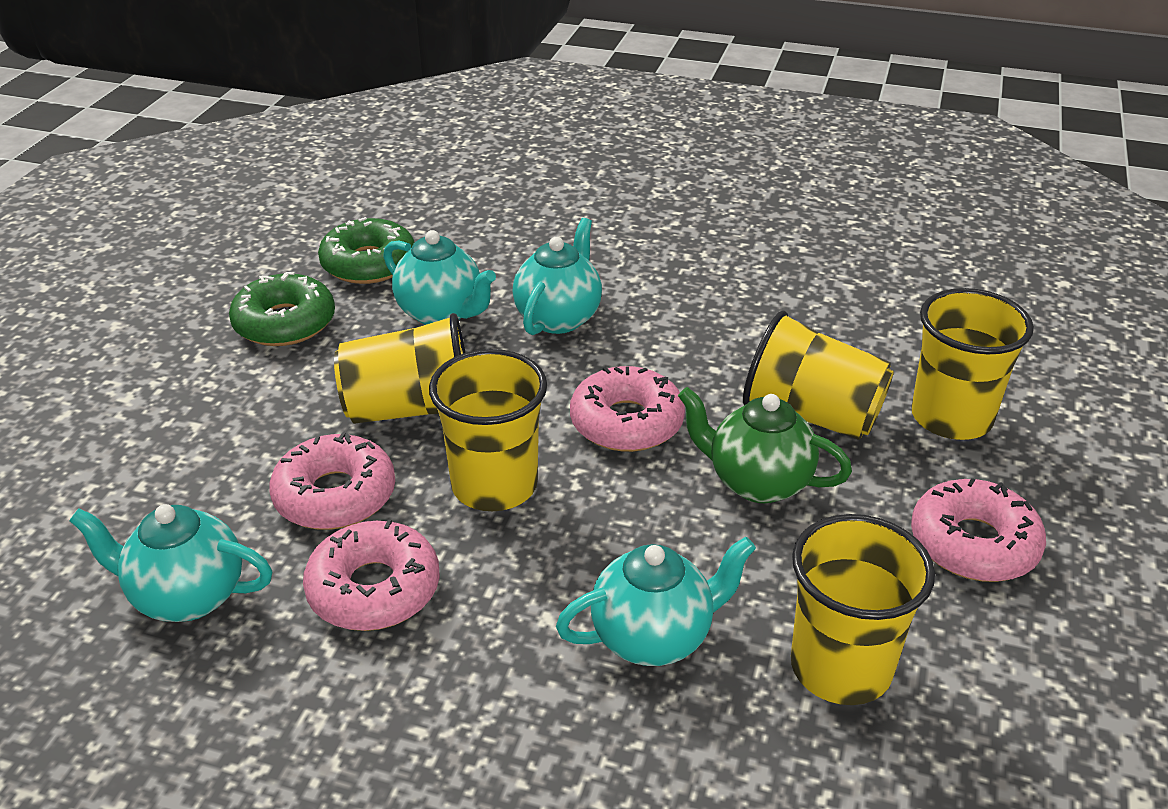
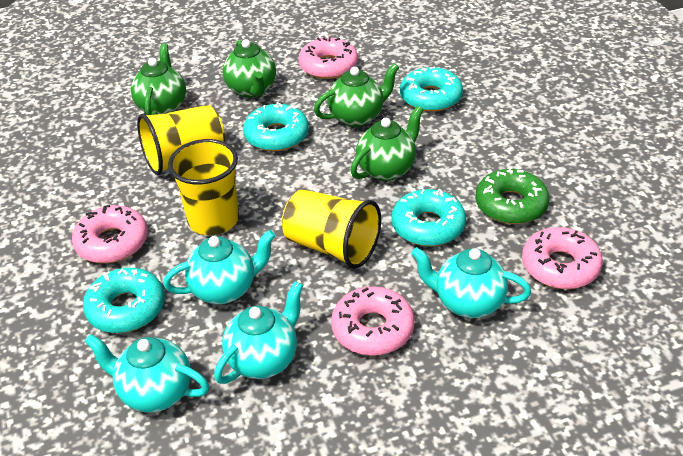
green donut: 2 -> 1
green teapot: 1 -> 4
turquoise donut: 0 -> 4
yellow cup: 5 -> 3

